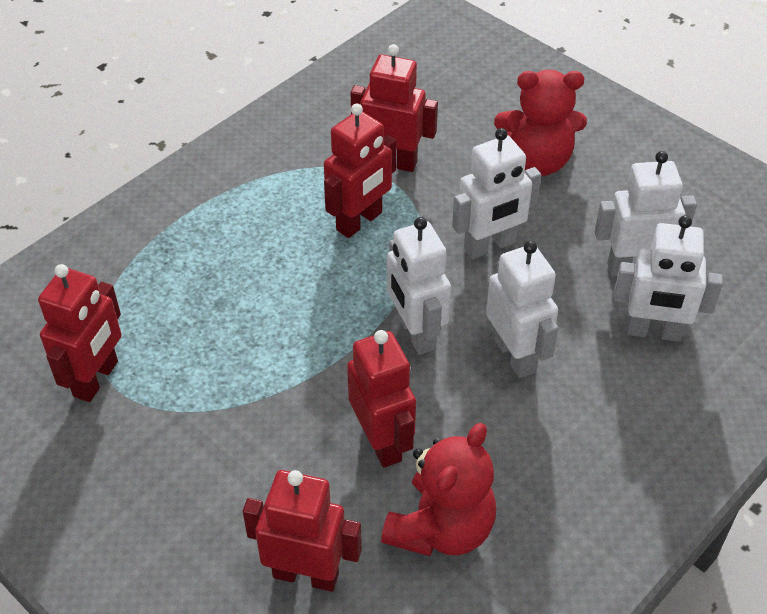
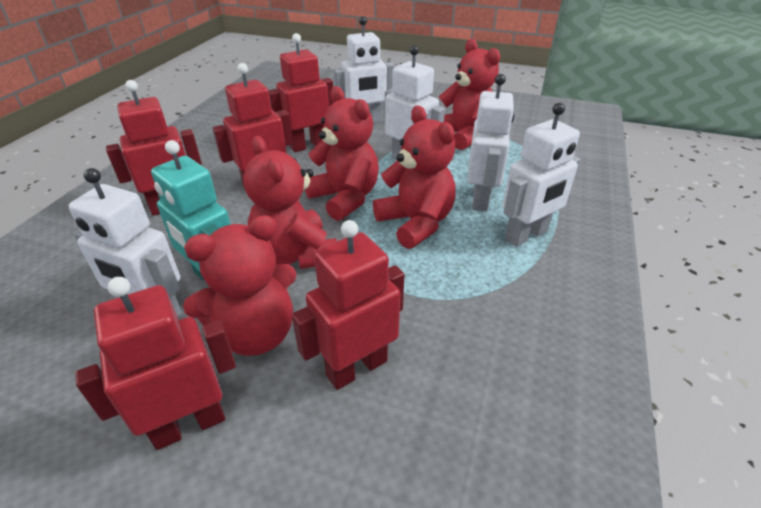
red teddy bear: 2 -> 5
turquoise robot: 0 -> 1

